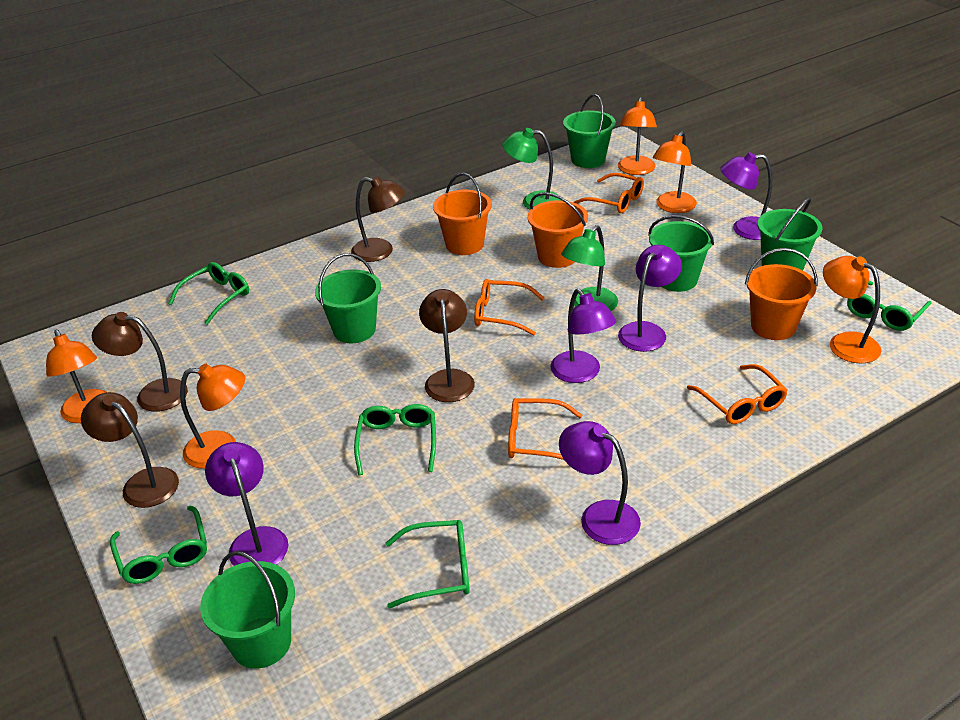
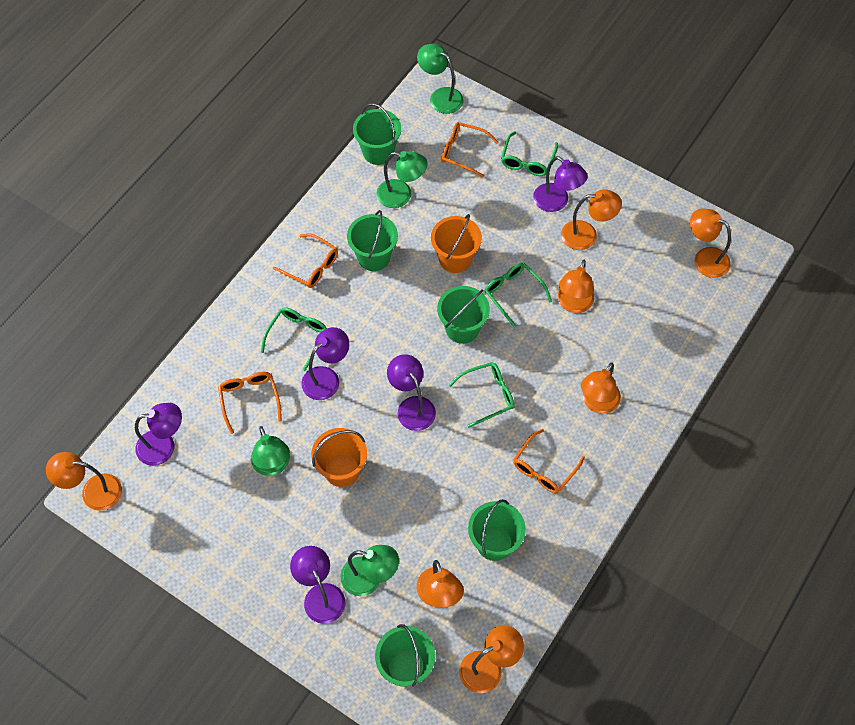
brown lamp: 4 -> 0
green glasses: 5 -> 4
green lamp: 2 -> 4
orange bucket: 3 -> 2
orange lamp: 5 -> 7

